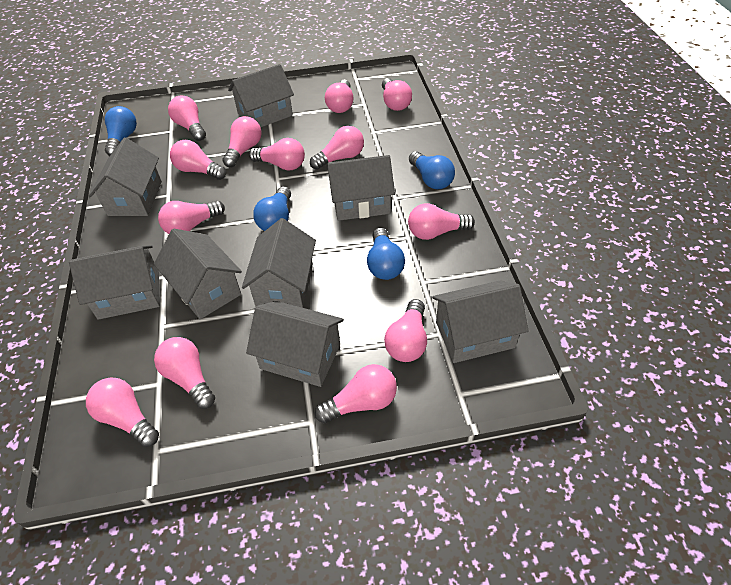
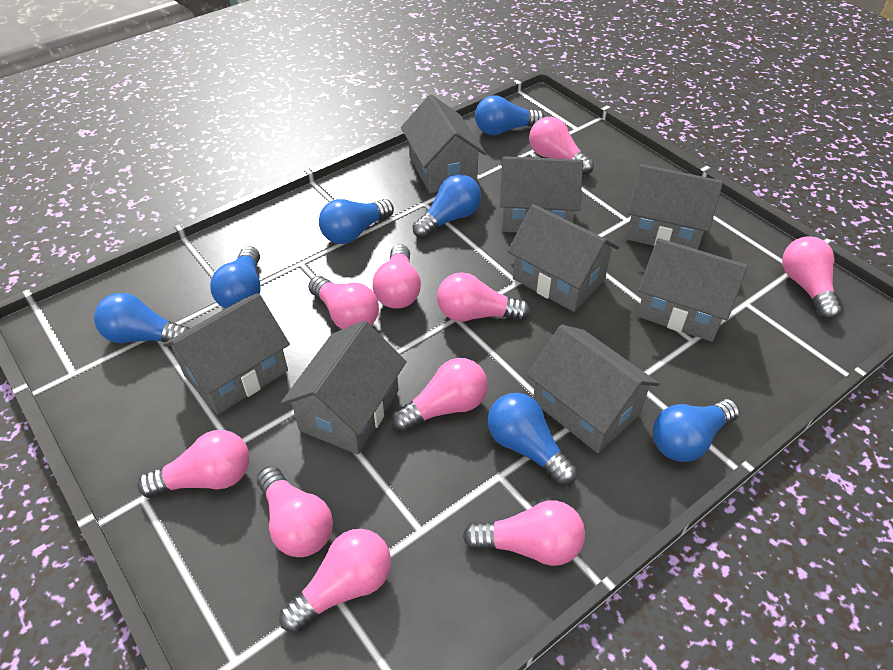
blue light bulb: 4 -> 7
pink light bulb: 13 -> 10

